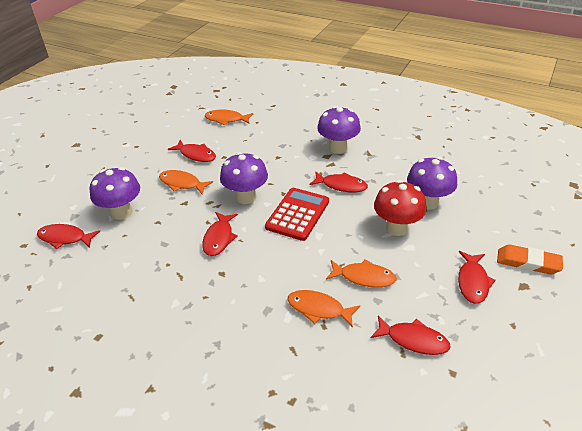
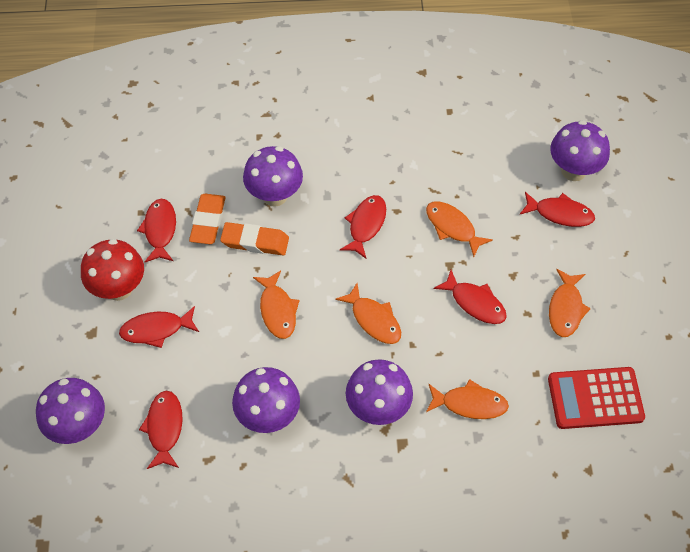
orange eraser: 1 -> 2
orange fish: 4 -> 5
purple mushroom: 4 -> 5

